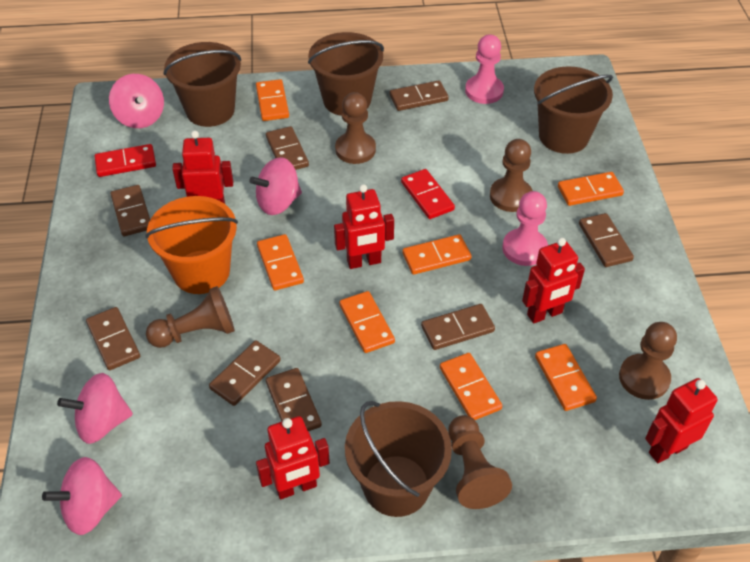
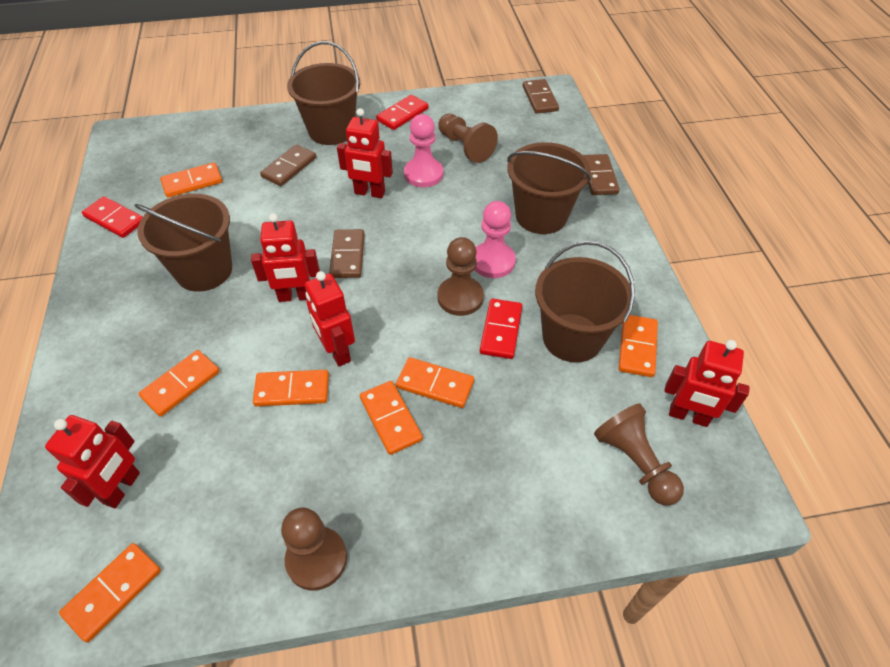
brown domino: 8 -> 4
brown pawn: 5 -> 4
orange bucket: 1 -> 0
pink spinning top: 4 -> 0
red domino: 2 -> 3

